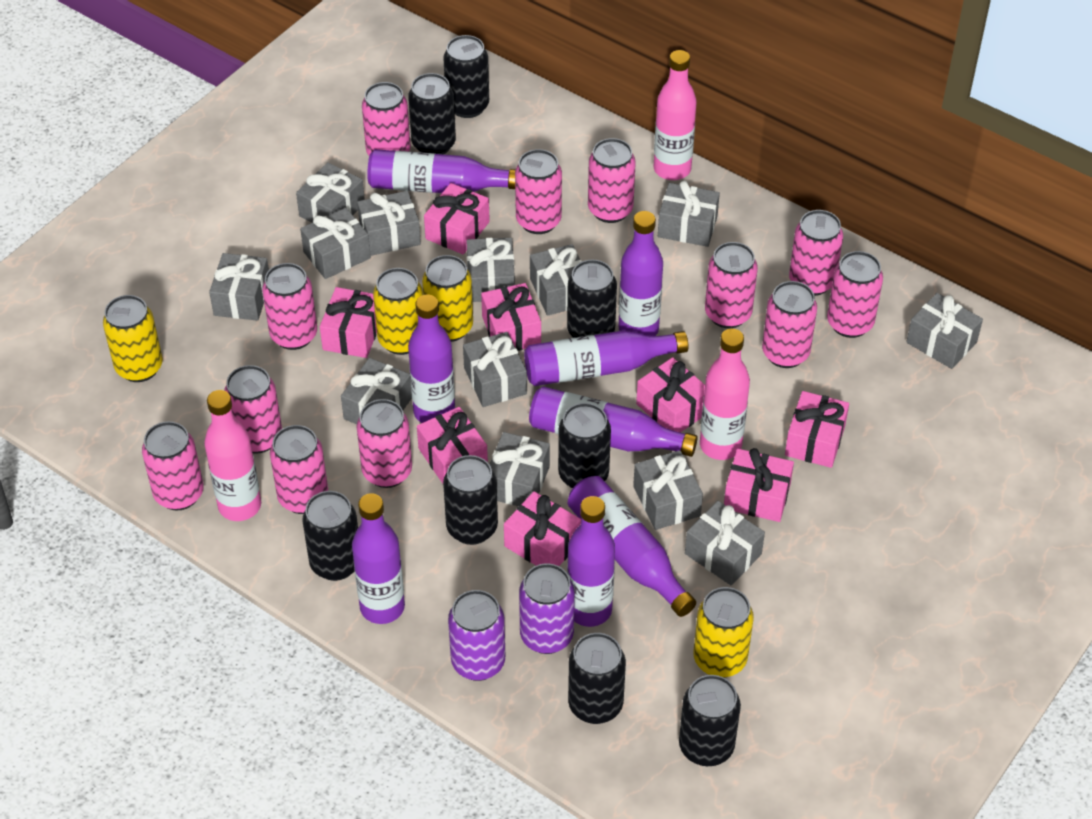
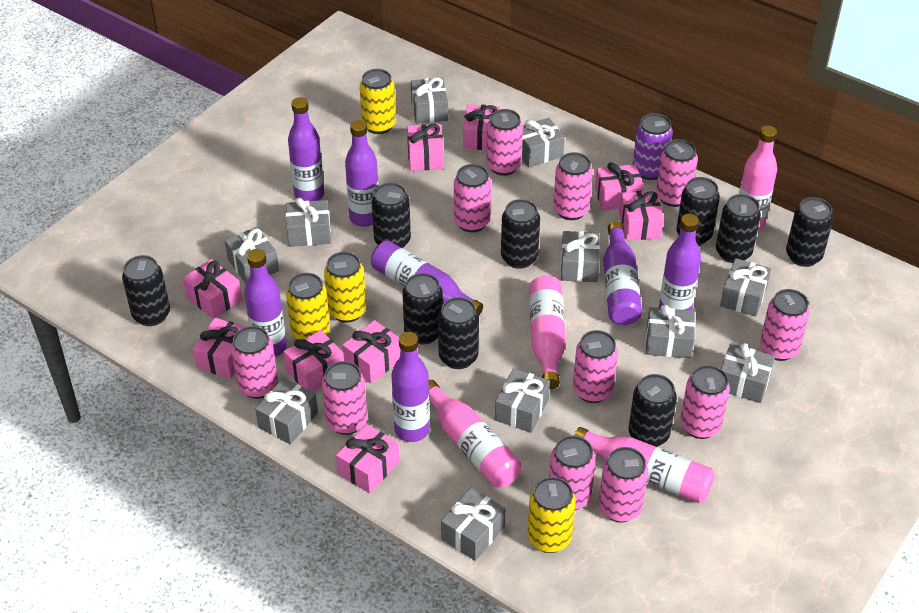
black can: 8 -> 9
grey gift: 13 -> 11
pink bottle: 3 -> 4
pink can: 12 -> 11
pink gift: 8 -> 9
purple bottle: 8 -> 7
purple can: 2 -> 1

